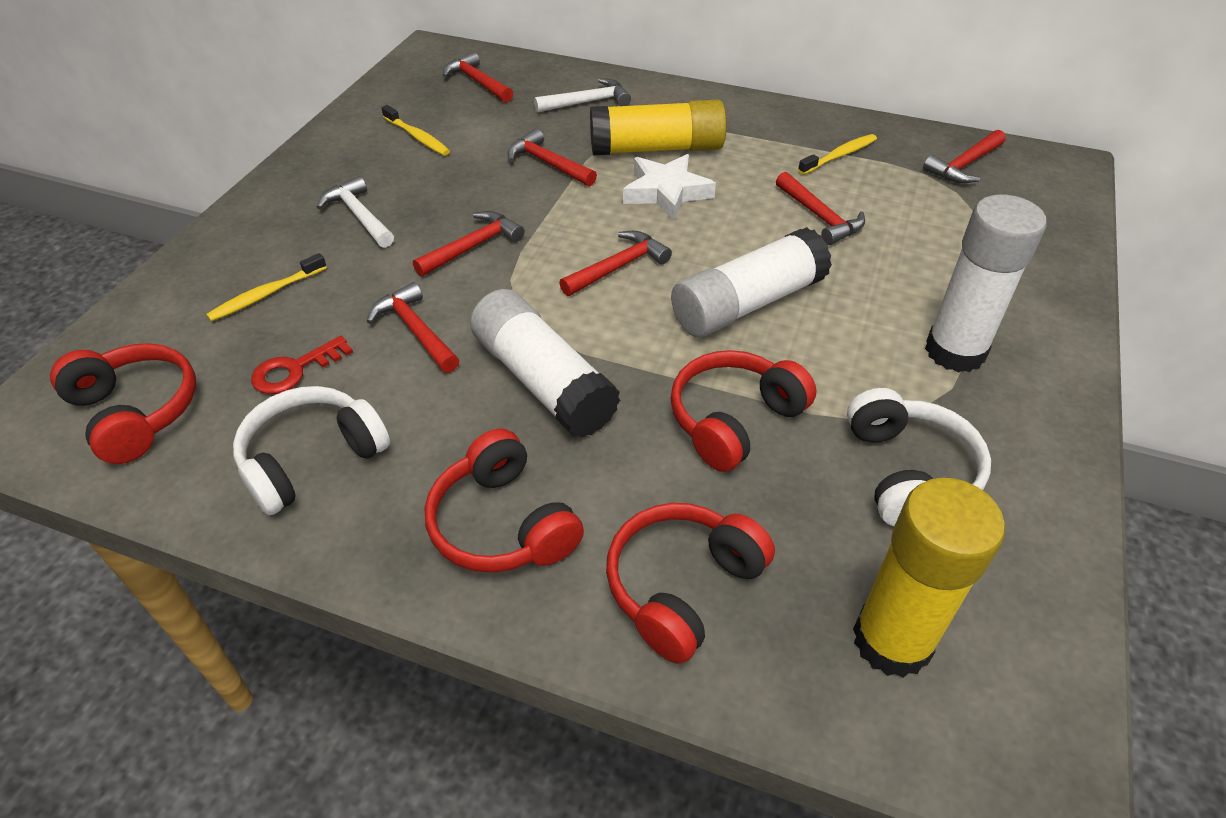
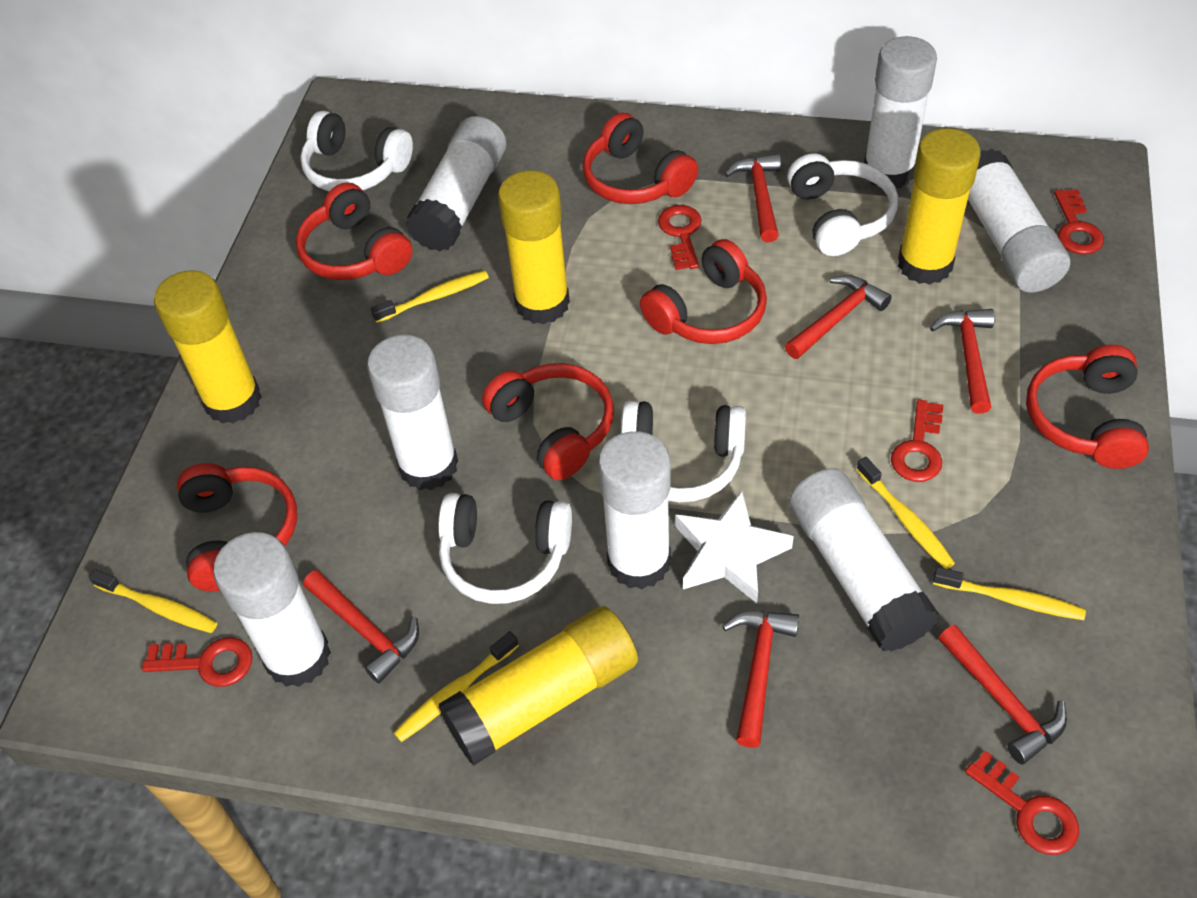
red hammer: 7 -> 6
red headphones: 4 -> 6
red key: 1 -> 5
white glue stick: 3 -> 7
white hammer: 2 -> 0
white headphones: 2 -> 4
yellow glue stick: 2 -> 4
yellow toothbrush: 3 -> 5

